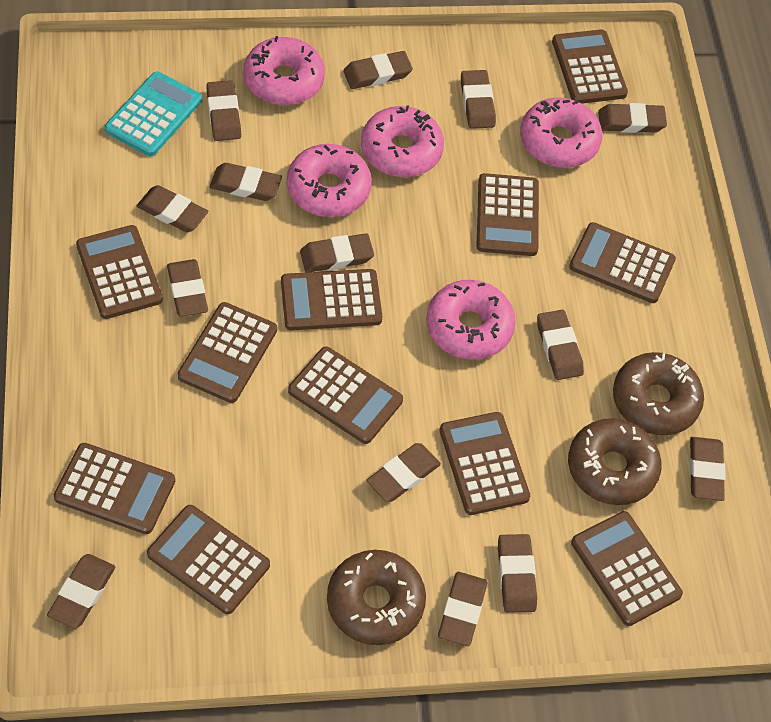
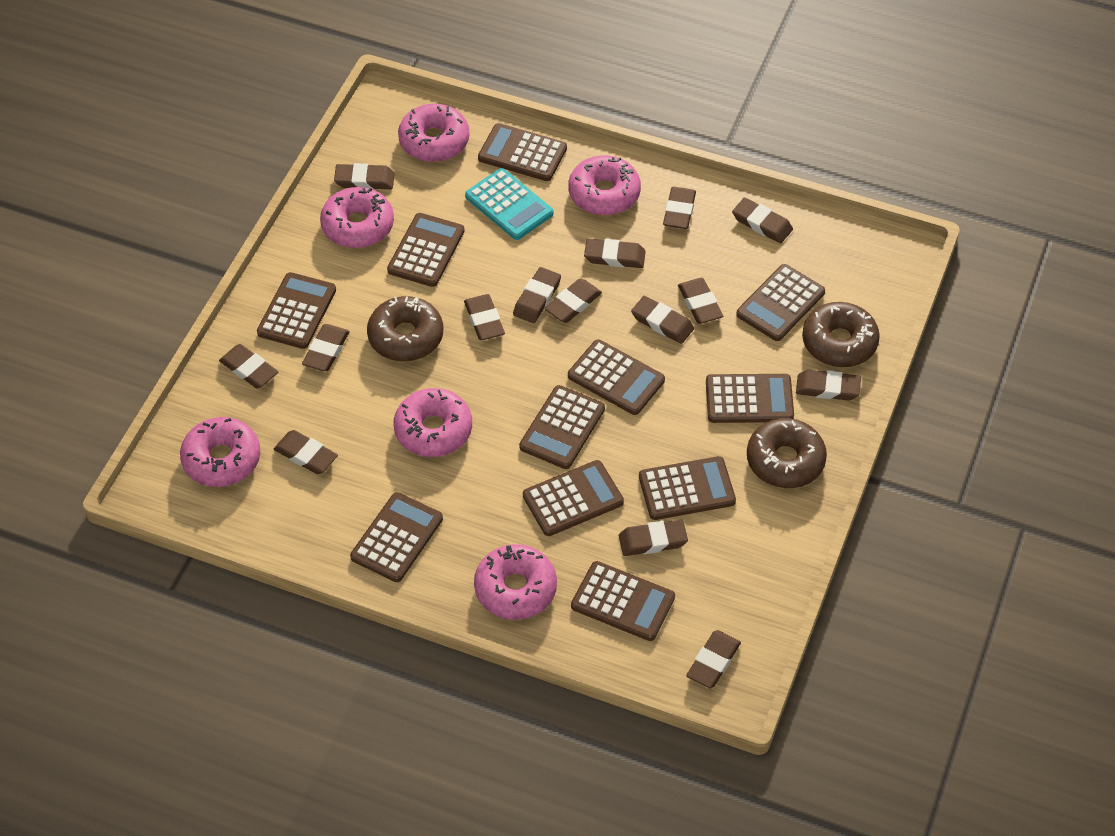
brown eraser: 14 -> 15
pink donut: 5 -> 6

